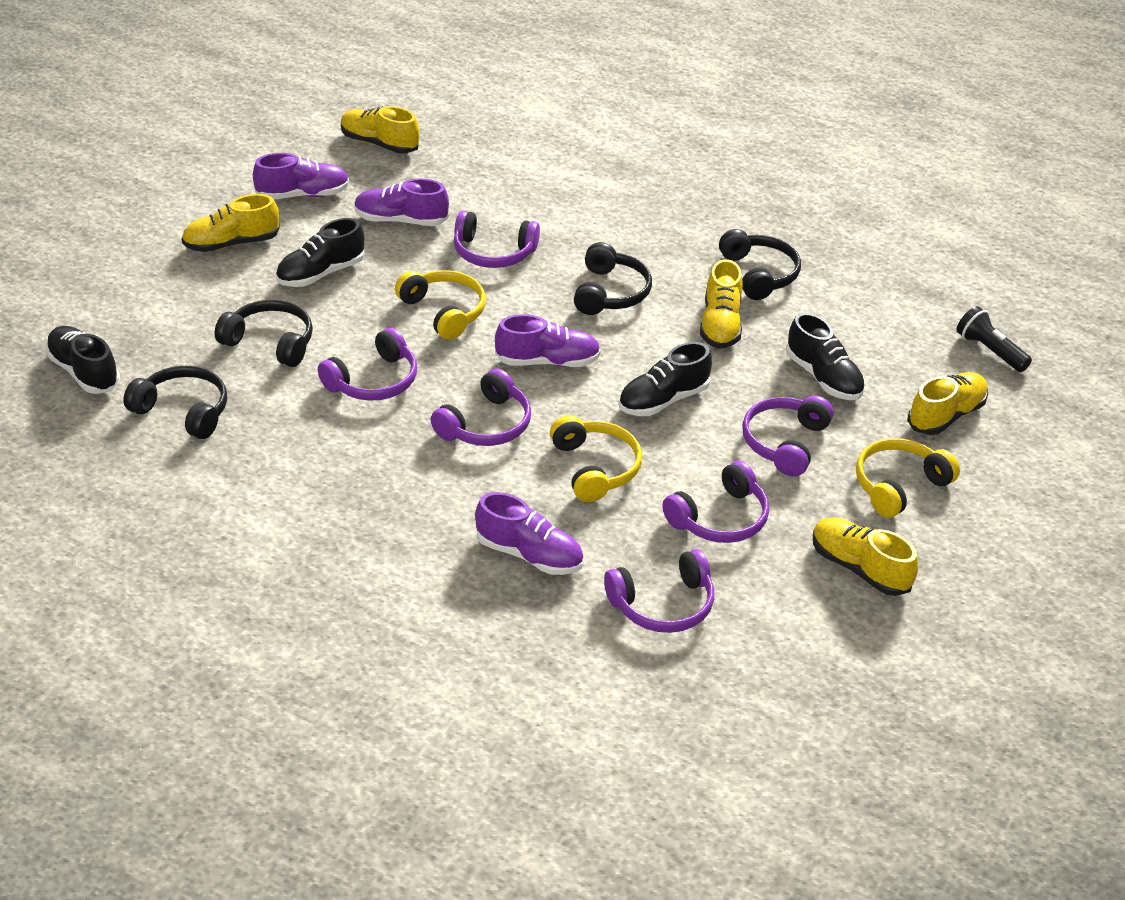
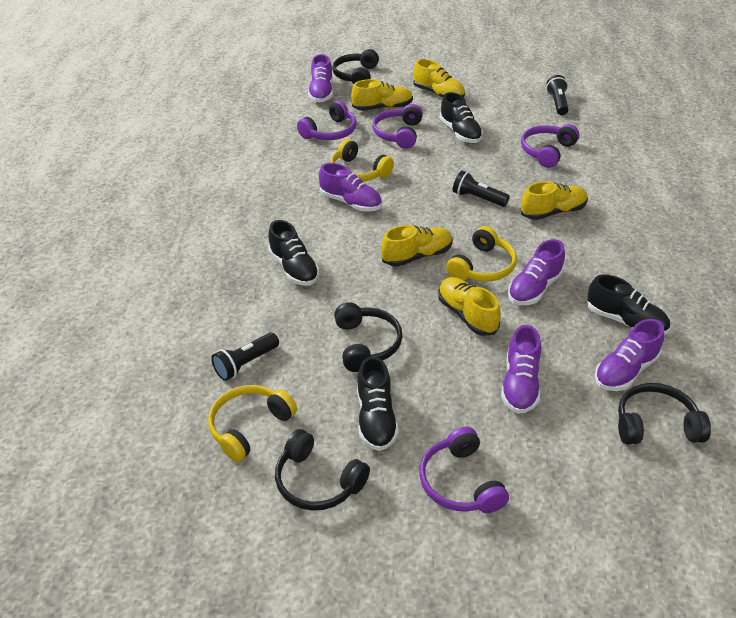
black flashlight: 1 -> 3
purple headphones: 6 -> 4
purple shoe: 4 -> 5

